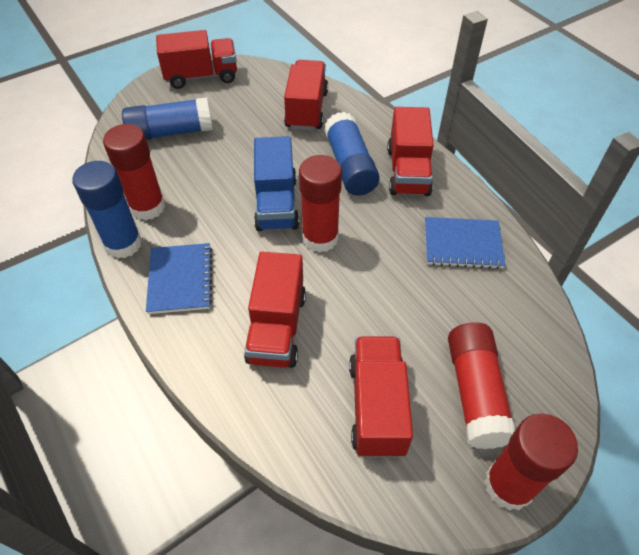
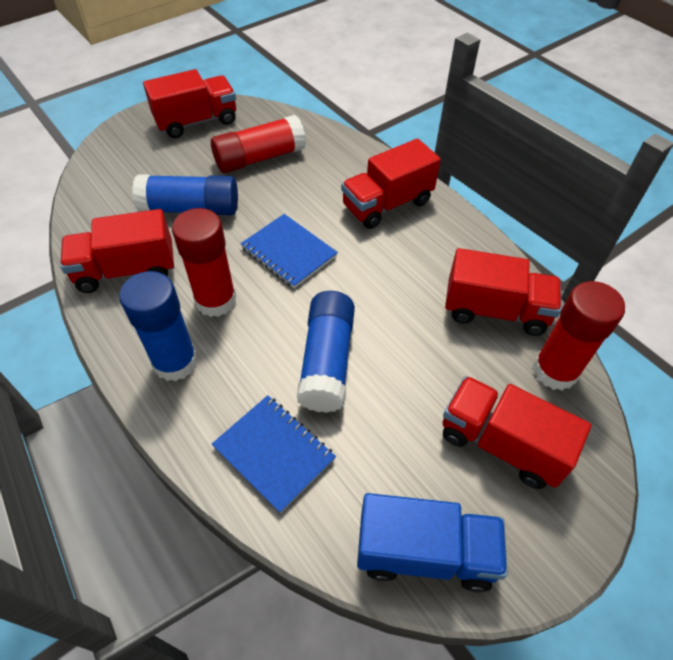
red glue stick: 4 -> 3

